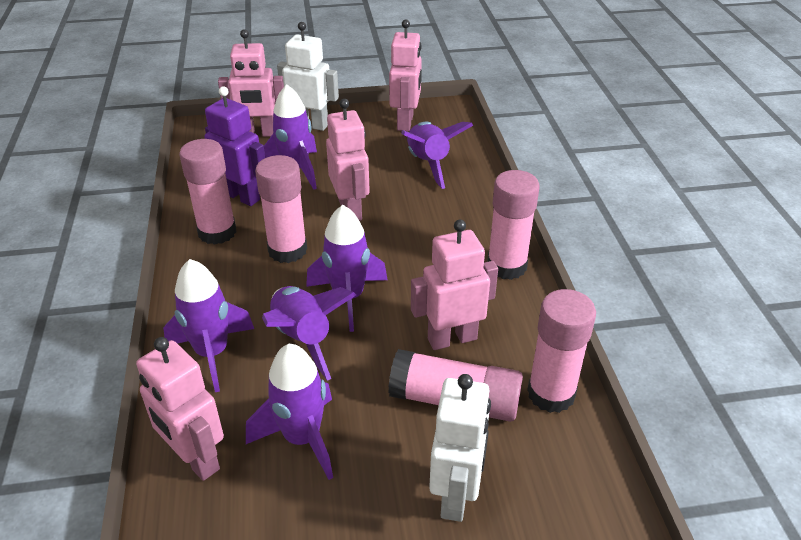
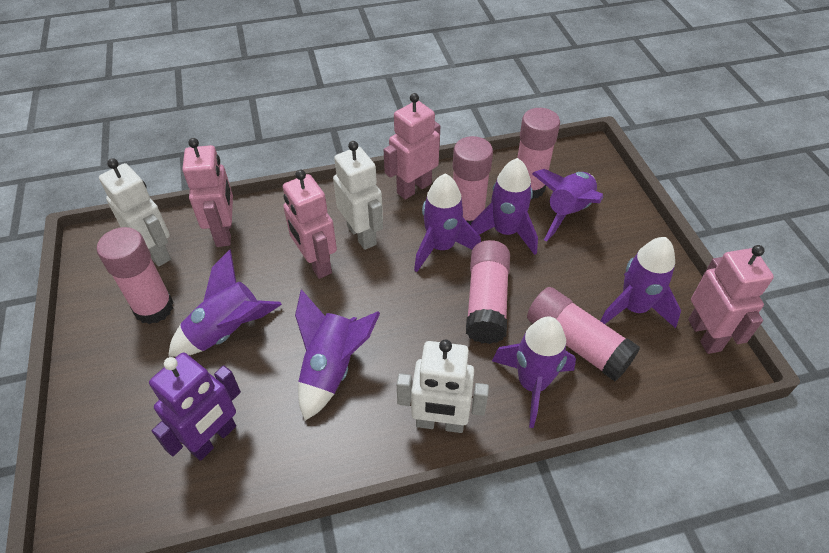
pink robot: 5 -> 4
purple rocket: 6 -> 7
white robot: 2 -> 3

